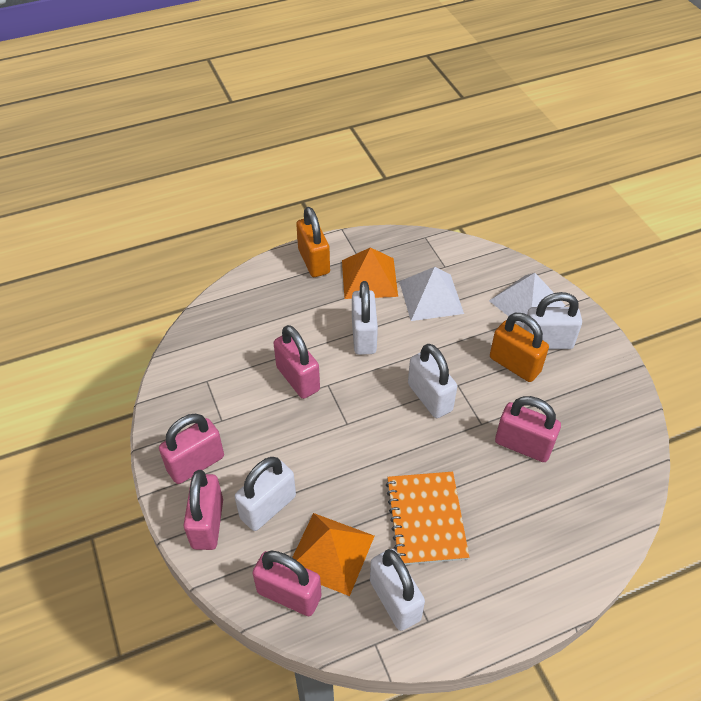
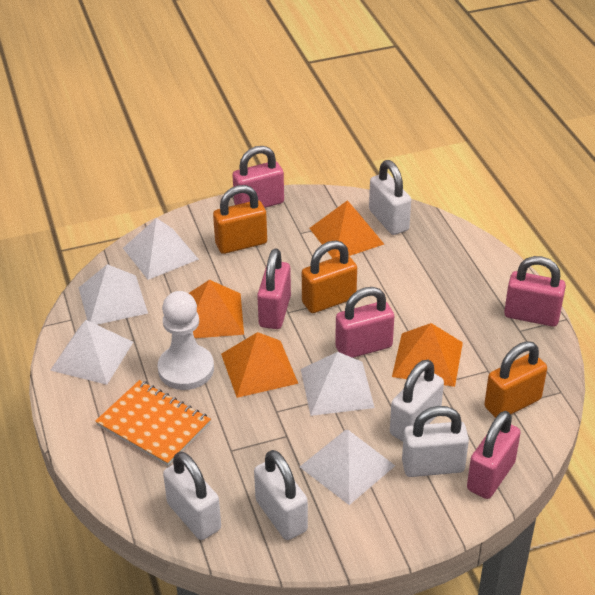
orange padlock: 2 -> 3
orange pyramid: 2 -> 4
white pawn: 0 -> 1
white pyramid: 2 -> 5

